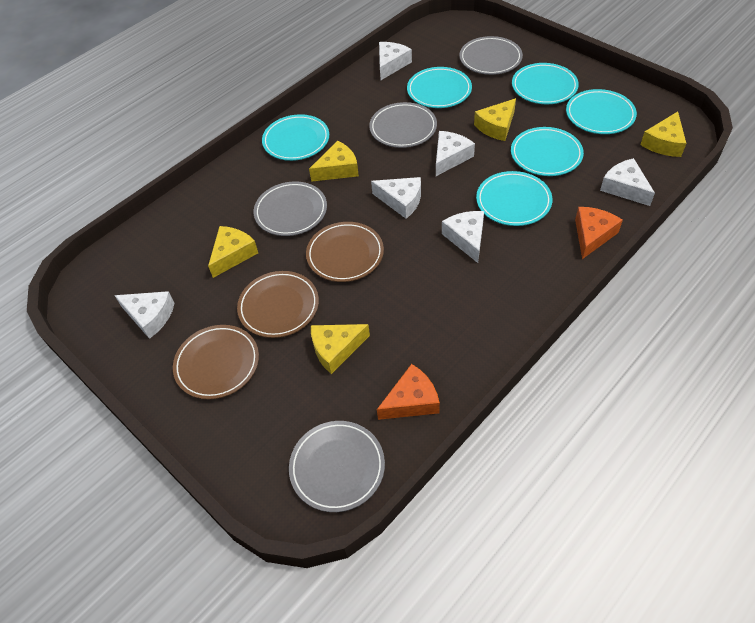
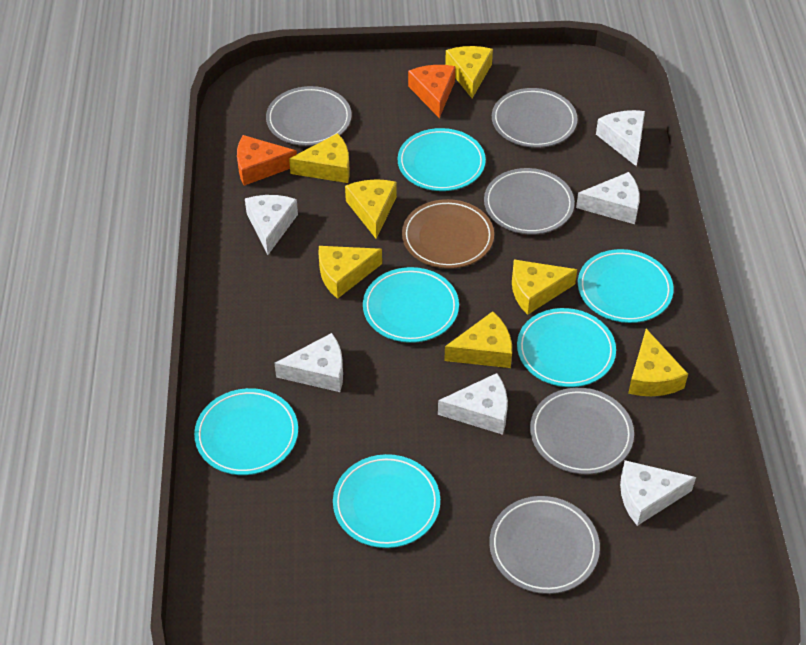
brown plate: 3 -> 1
grey plate: 4 -> 5
yellow cheese: 5 -> 7

